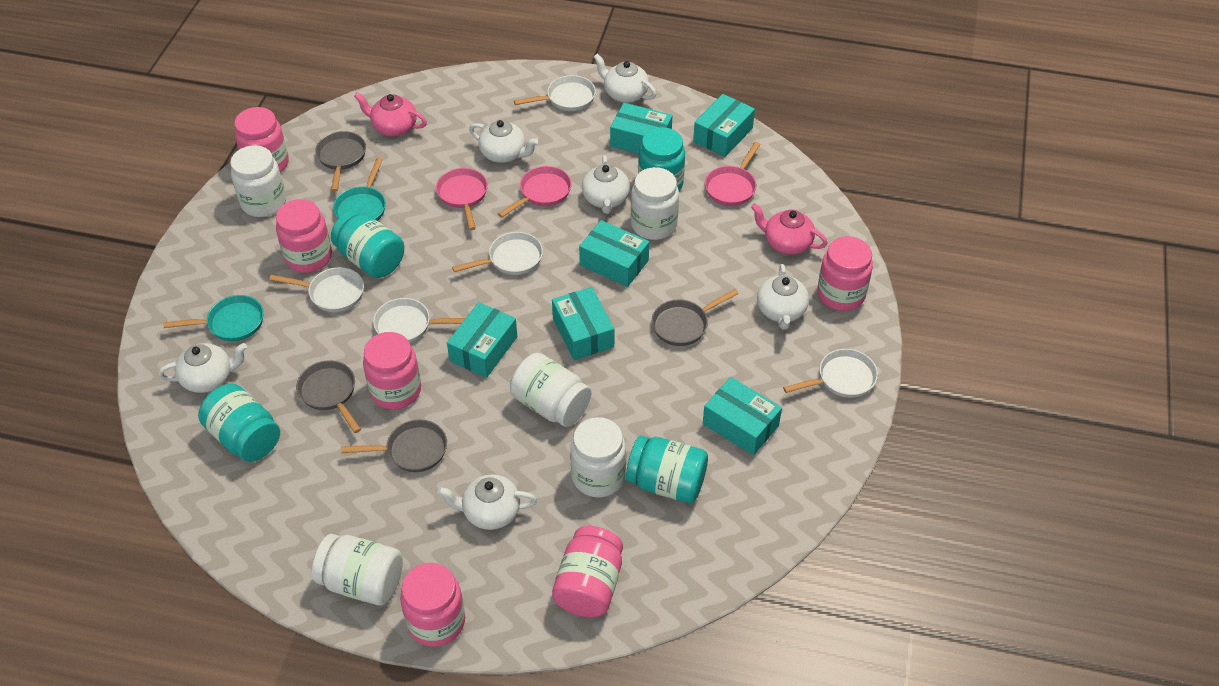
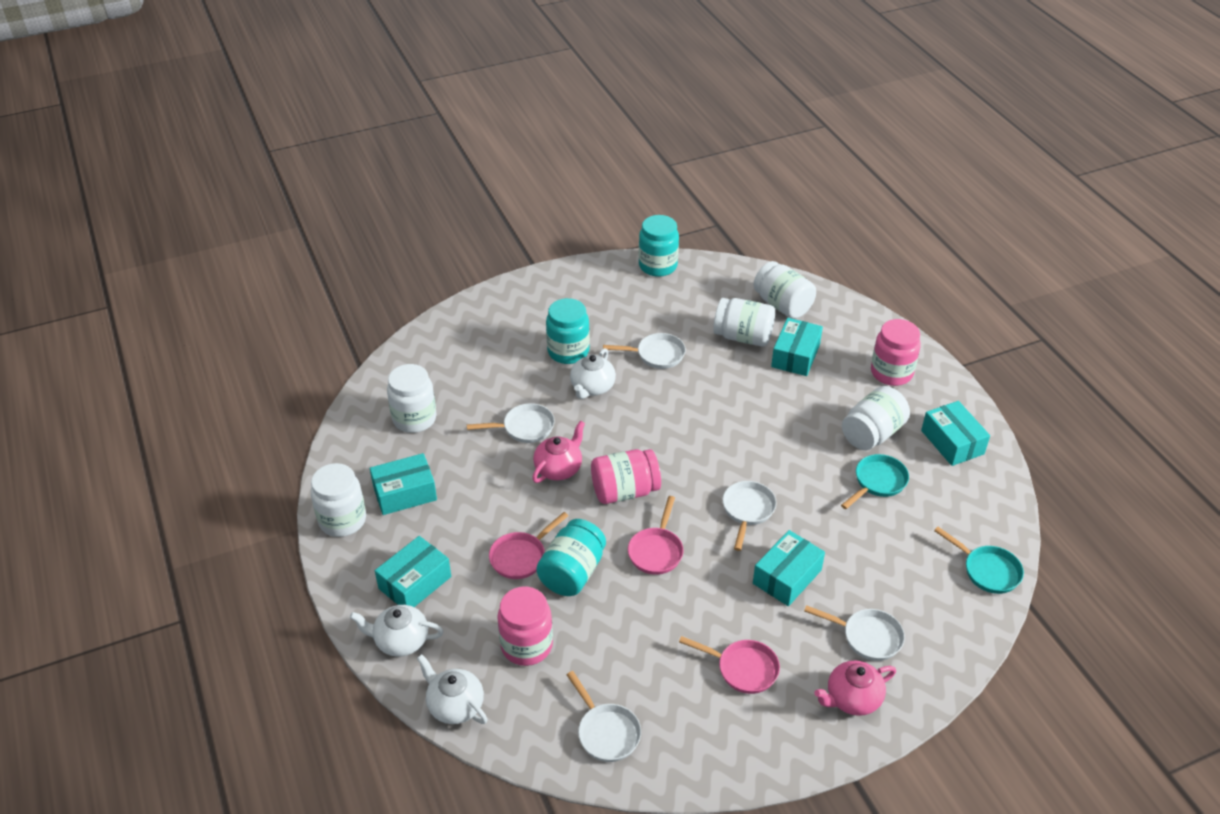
grey pan: 4 -> 0
pink jar: 6 -> 3
turquoise box: 6 -> 5
turquoise jar: 4 -> 3
white teapot: 6 -> 3

